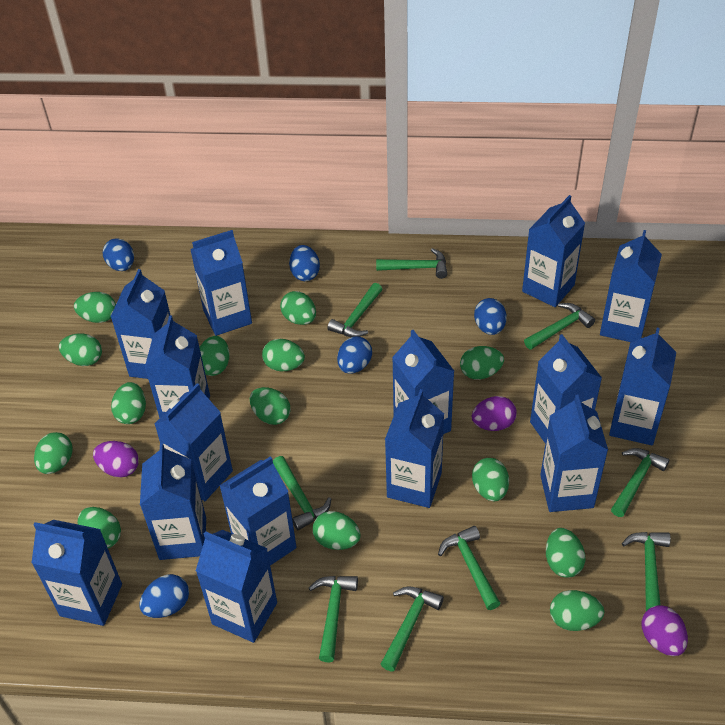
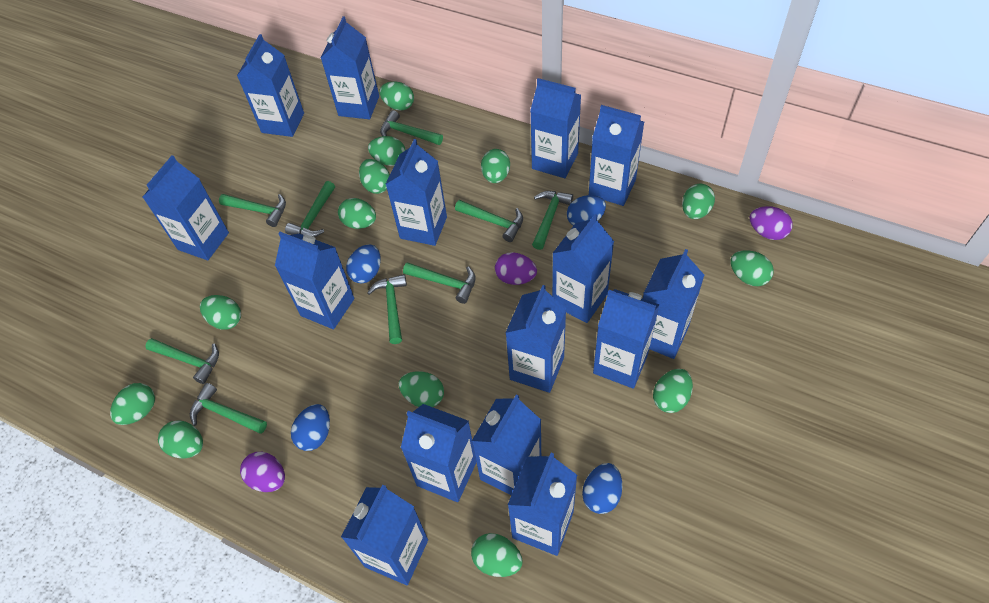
blue egg: 5 -> 4
green egg: 14 -> 13

